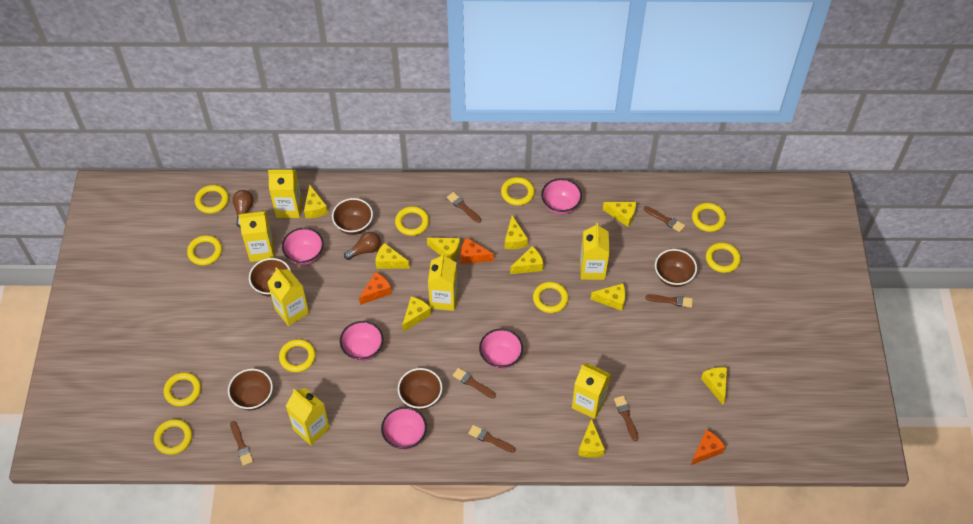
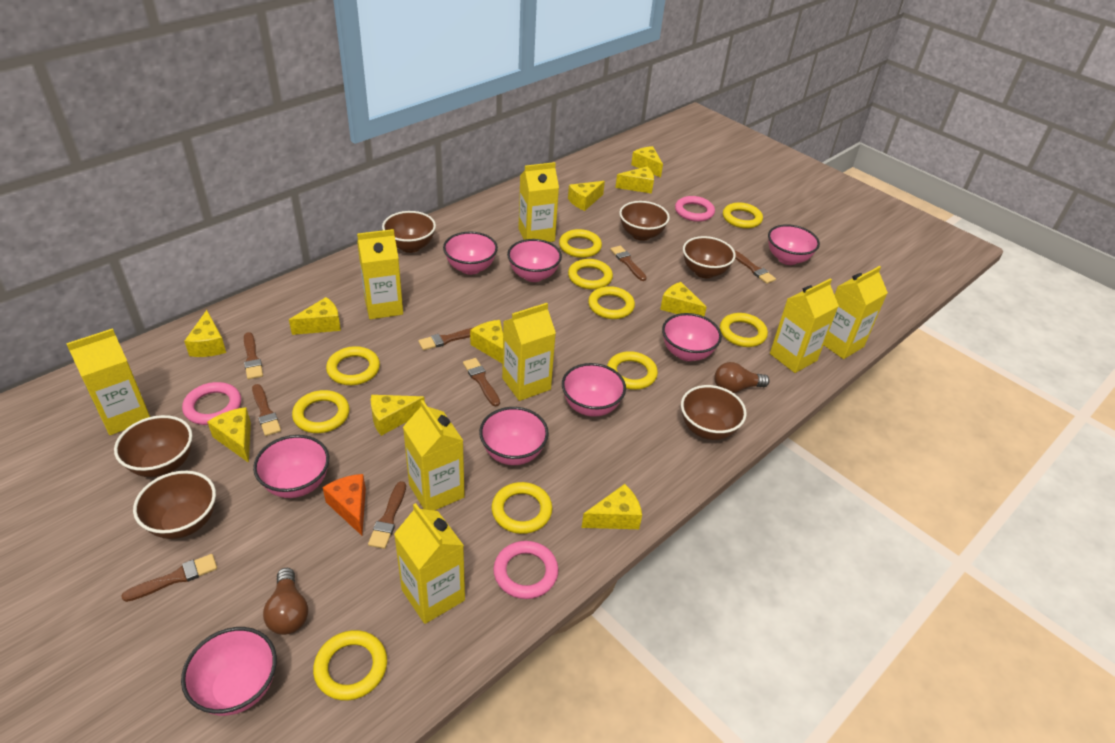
brown bowl: 5 -> 6
brown brush: 7 -> 8
orange cheese: 3 -> 1
pink bowl: 5 -> 8
pink ring: 0 -> 3
yellow carton: 7 -> 8

